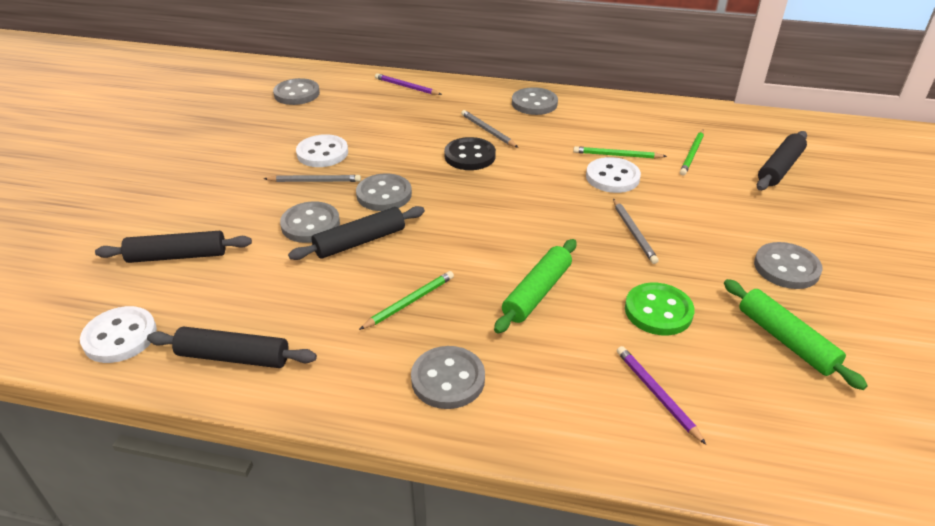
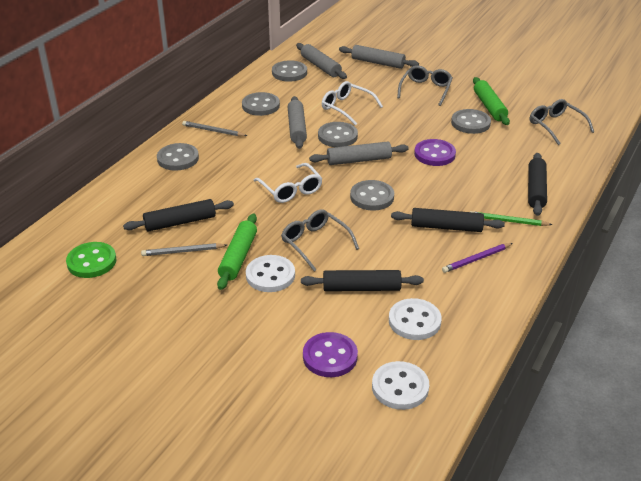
black button: 1 -> 0
green pencil: 3 -> 1
grey glasses: 0 -> 3
grey pencil: 3 -> 2
grey rolling pin: 0 -> 4
purple button: 0 -> 2
purple pencil: 2 -> 1
white glasses: 0 -> 2

